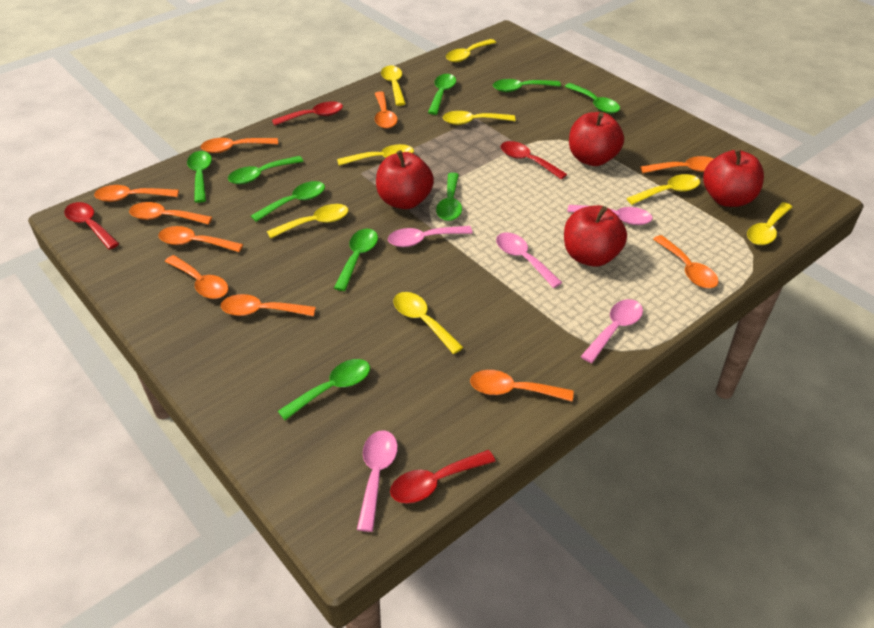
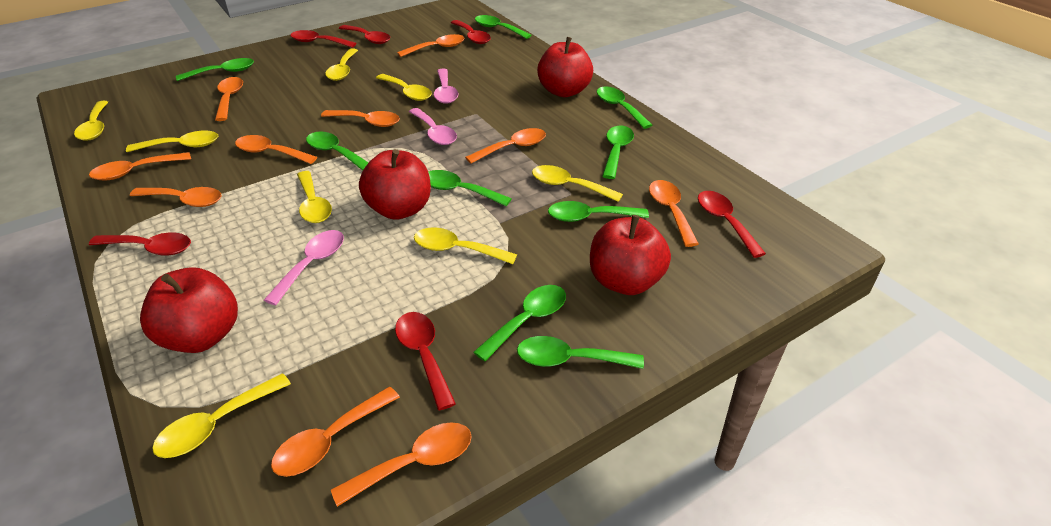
pink spoon: 5 -> 3
red spoon: 4 -> 6

